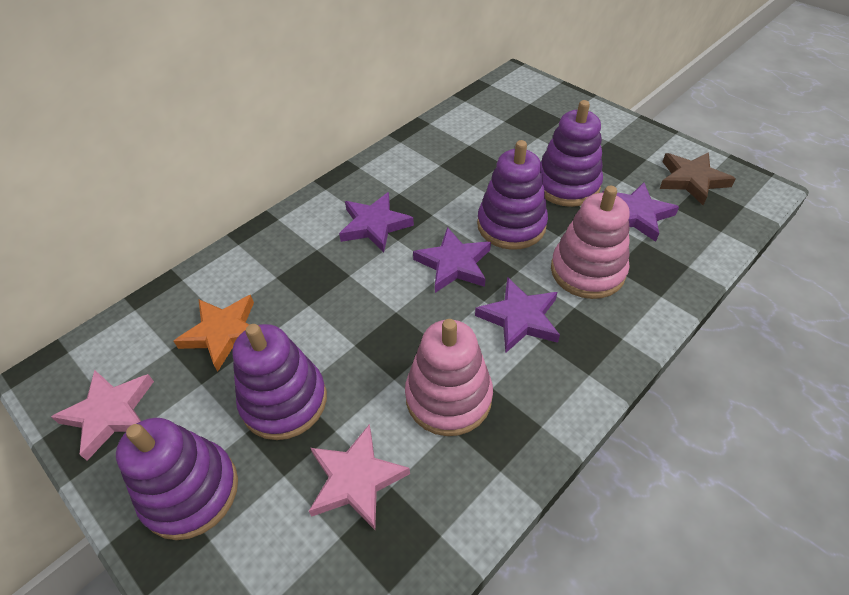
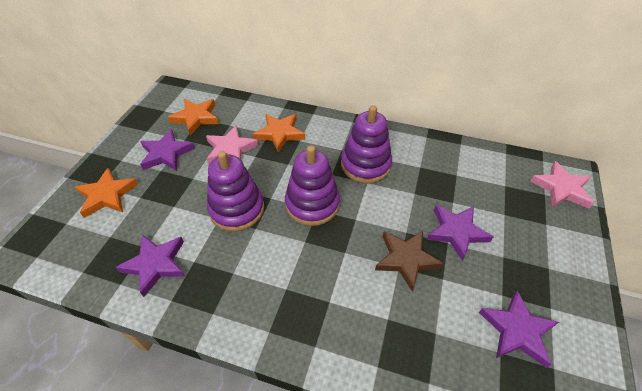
orange star: 1 -> 3
pink stacking toy: 2 -> 0
purple stacking toy: 4 -> 3

